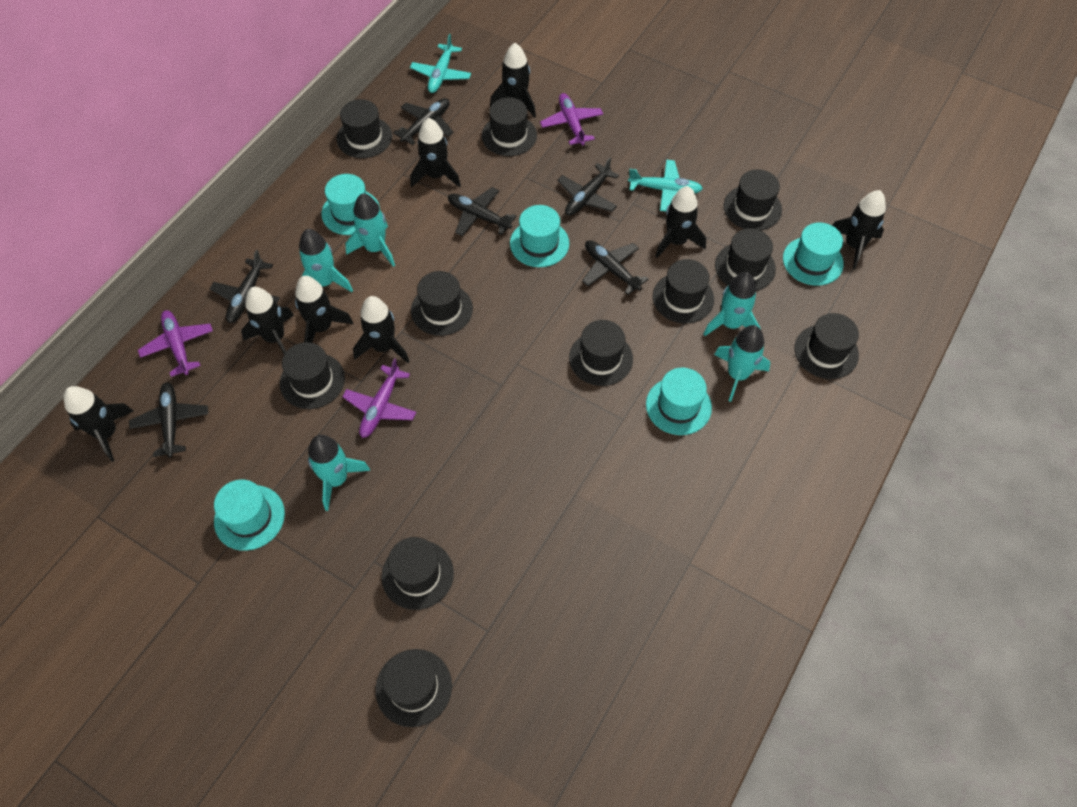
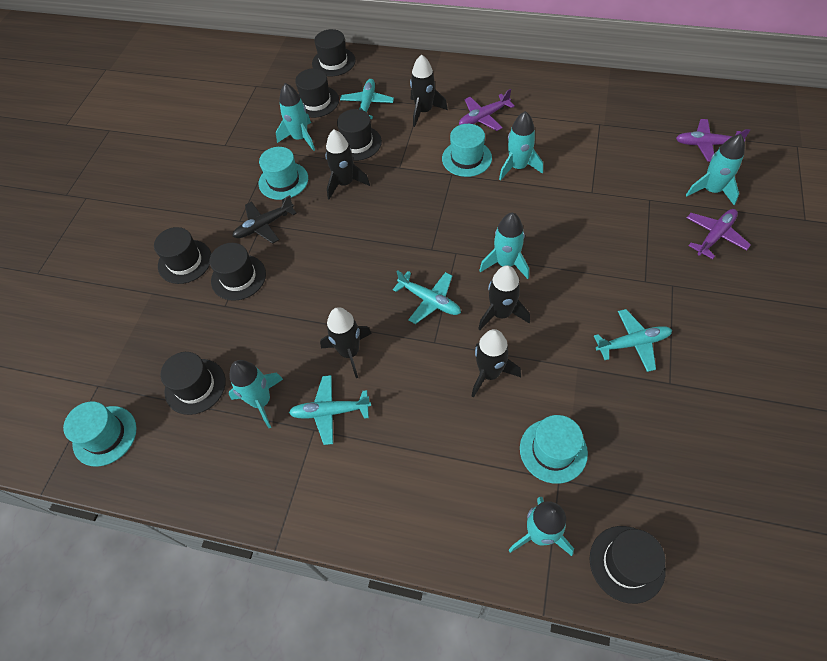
black hat: 11 -> 7
black plane: 6 -> 1
black rocket: 8 -> 5
turquoise hat: 5 -> 4
turquoise plane: 2 -> 4
turquoise rocket: 5 -> 6

